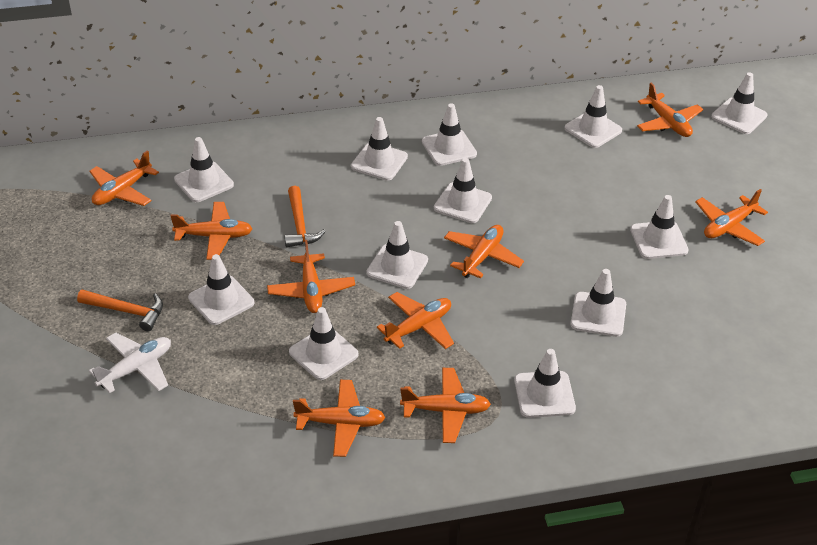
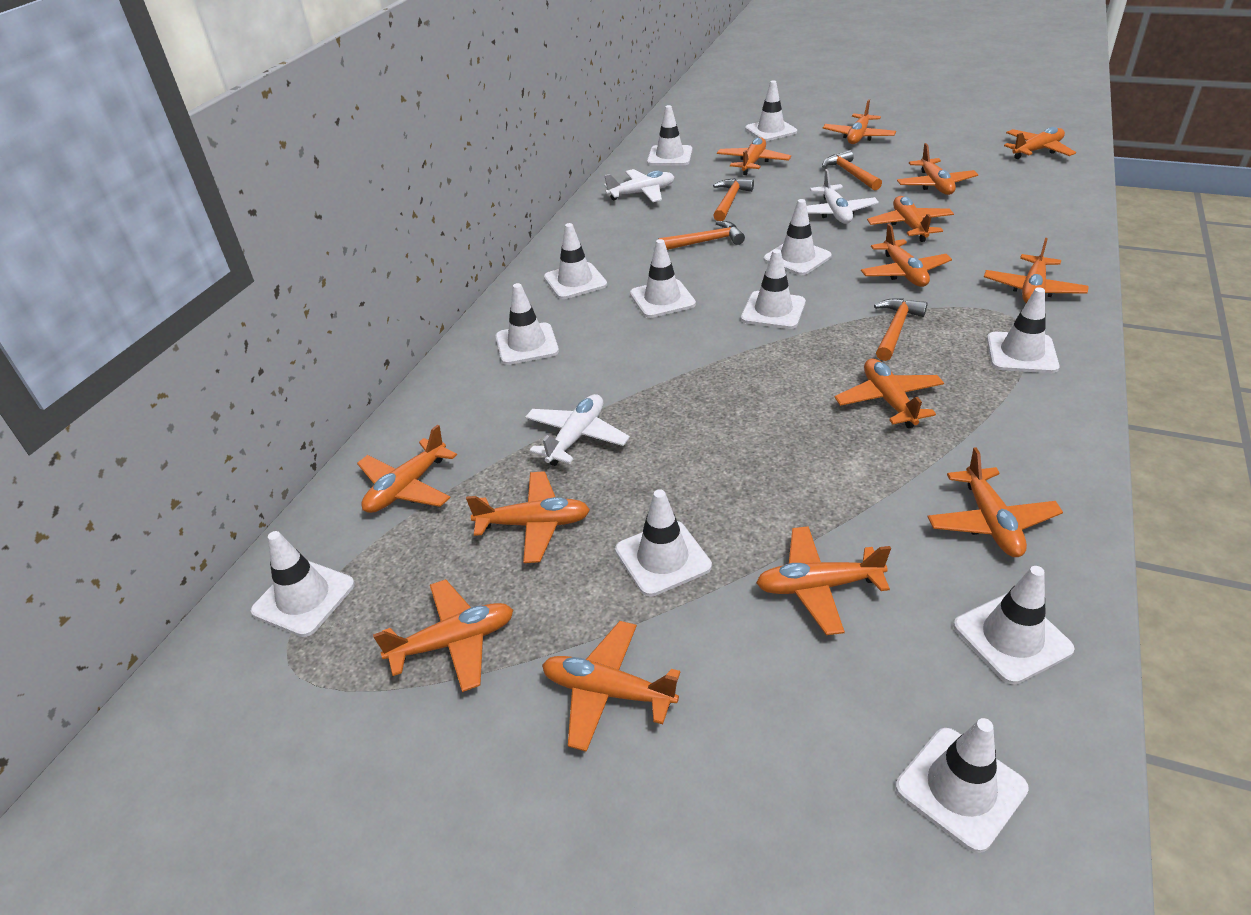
orange hammer: 2 -> 4
orange plane: 9 -> 14
white plane: 1 -> 3

